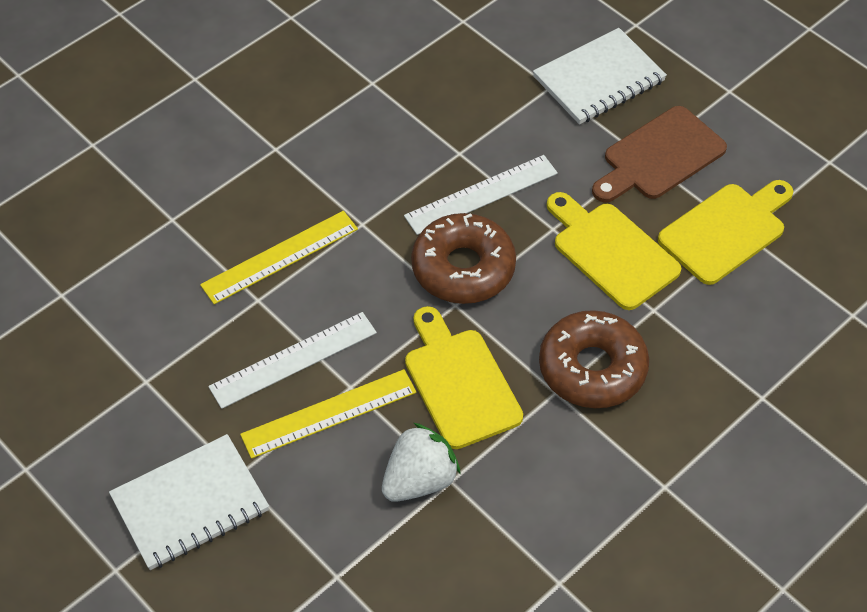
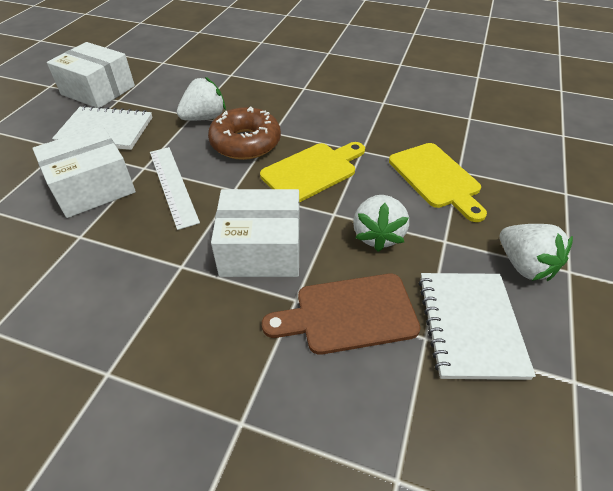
brown donut: 2 -> 1
white box: 0 -> 3
white ruler: 2 -> 1
white strawberry: 1 -> 3
yellow cutting board: 3 -> 2
yellow ruler: 2 -> 0

